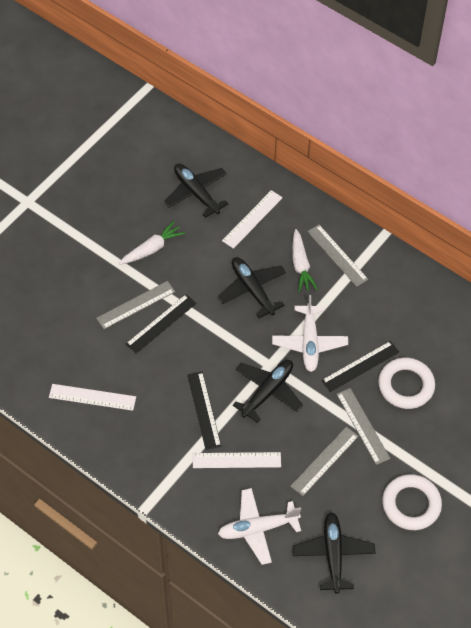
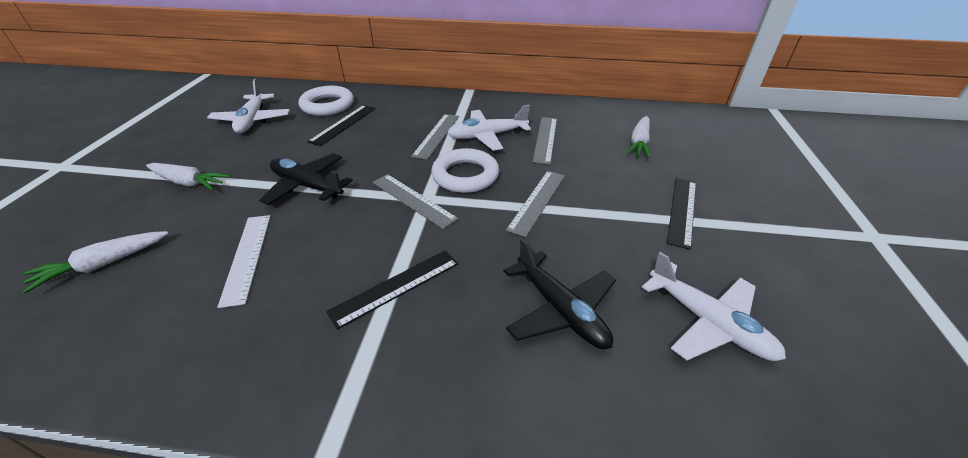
black plane: 4 -> 2
white carrot: 2 -> 3
white plane: 2 -> 3
white ruler: 3 -> 1

